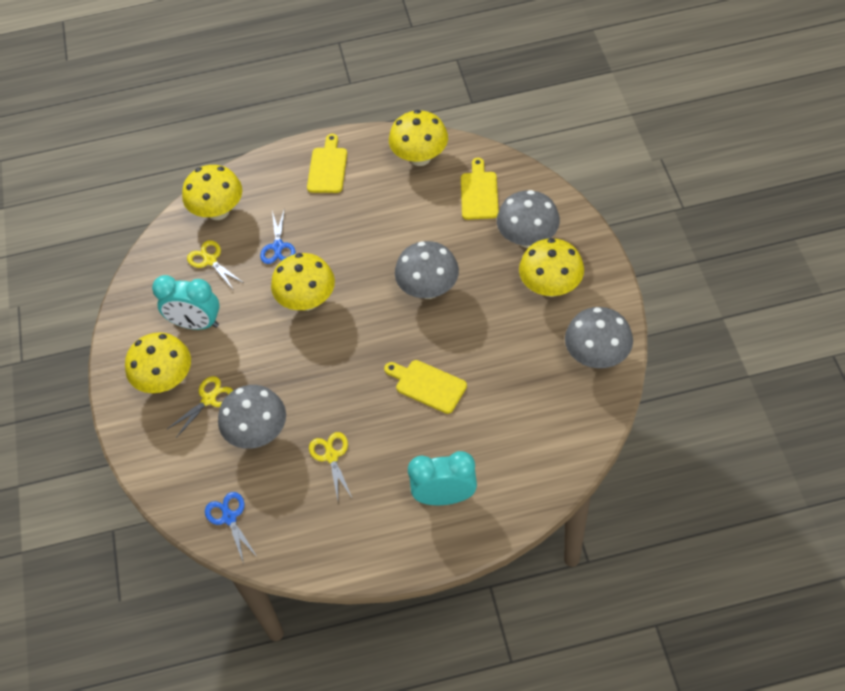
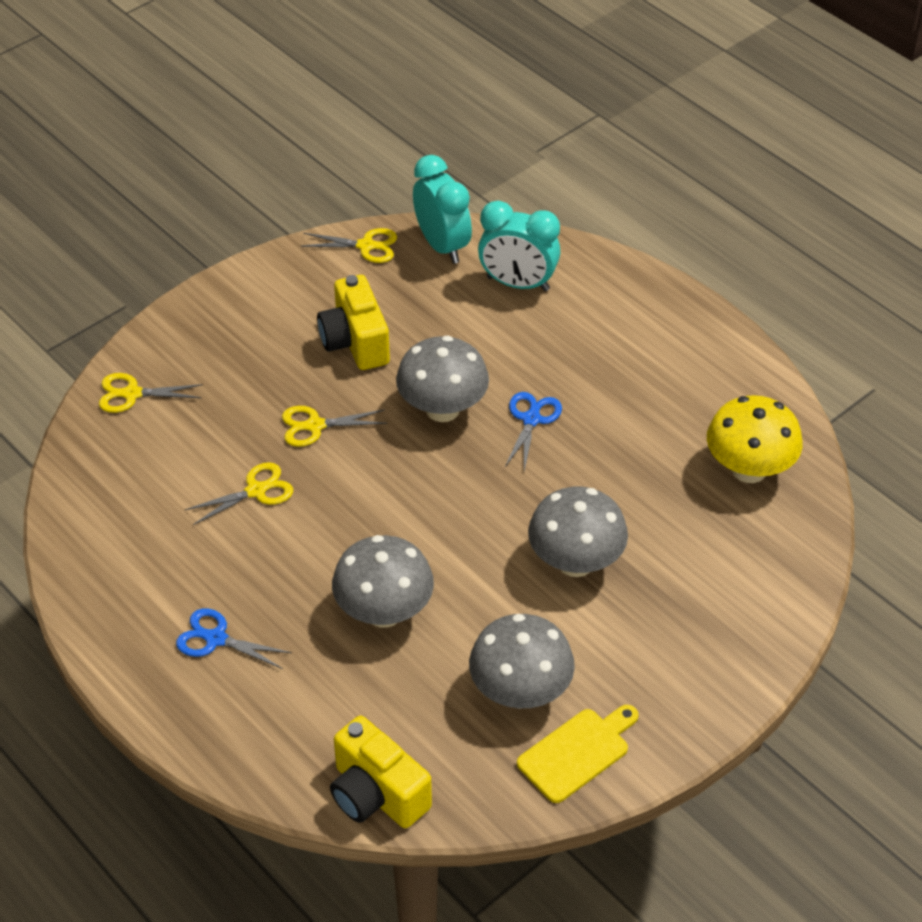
yellow camera: 0 -> 2
yellow cutting board: 3 -> 1
yellow mushroom: 5 -> 1
yellow scissors: 3 -> 4

